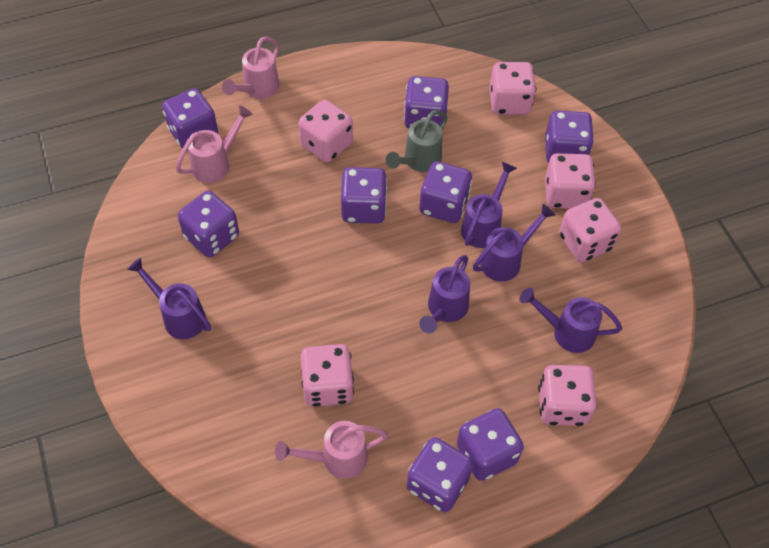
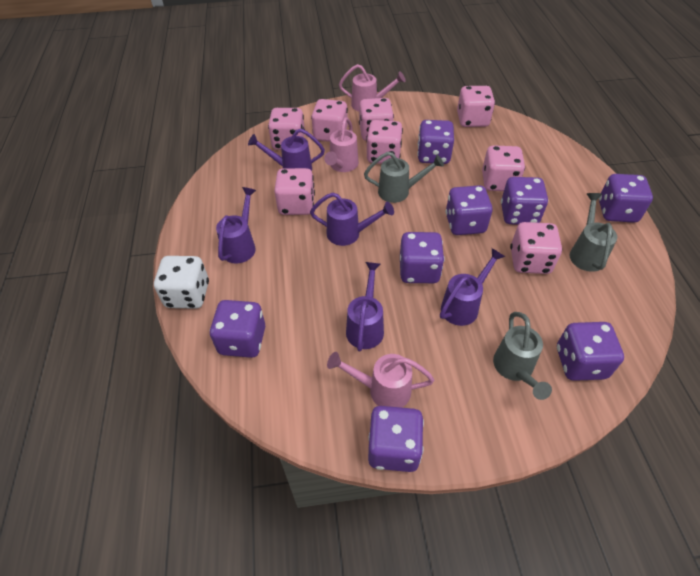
grey watering can: 1 -> 3
pink dice: 6 -> 8
white dice: 0 -> 1

